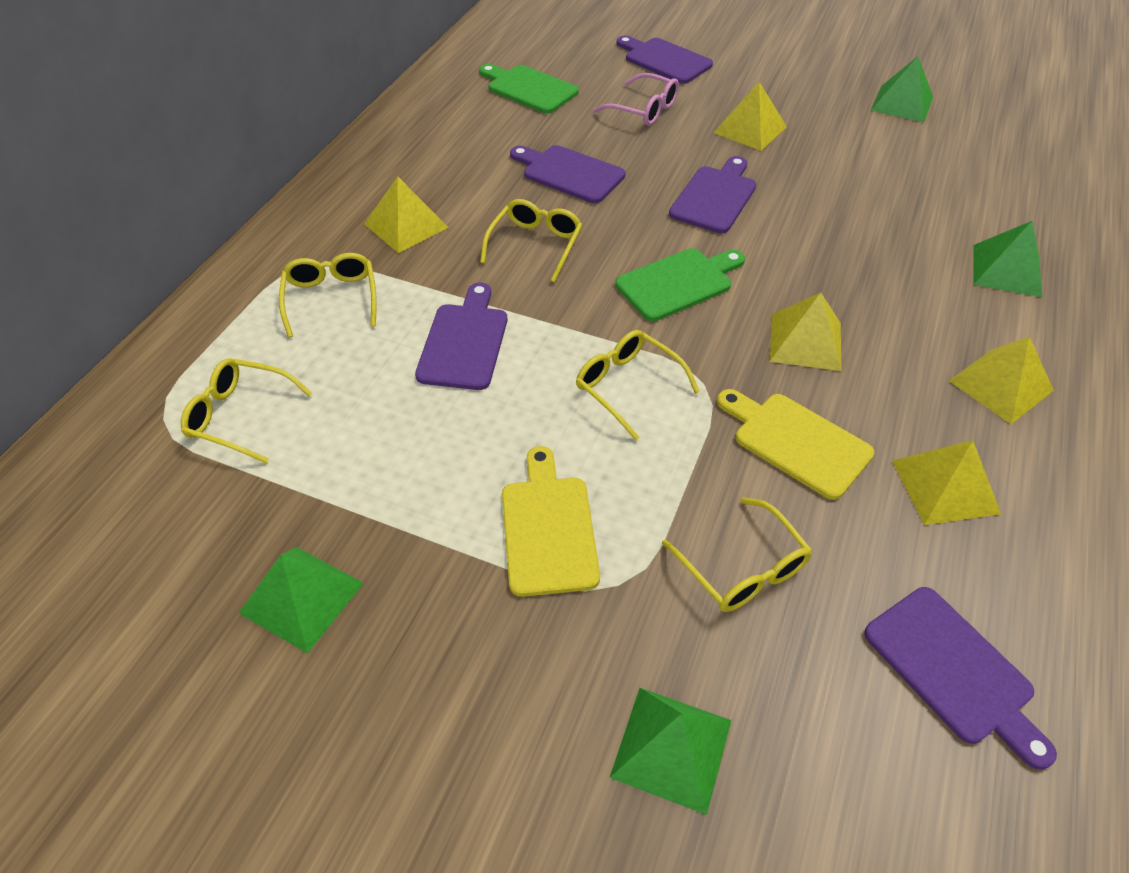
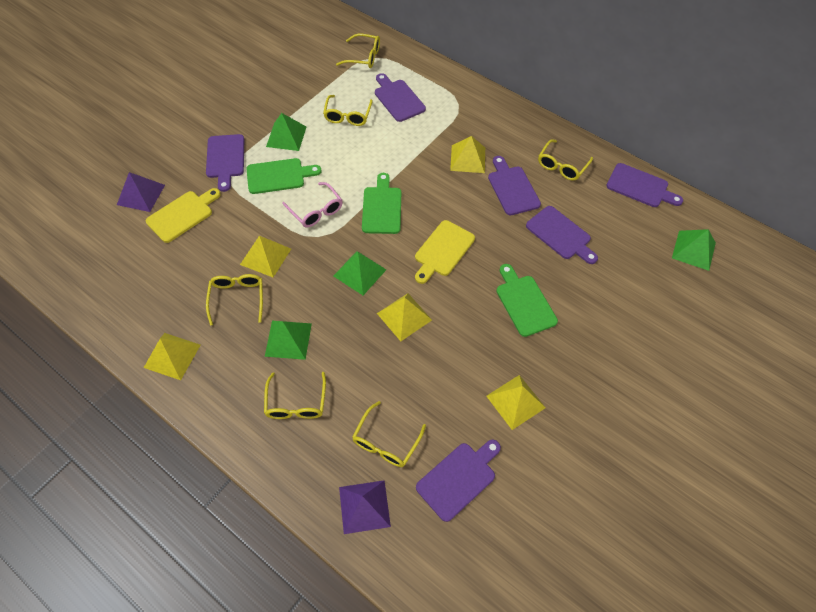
green cutting board: 2 -> 3
purple cutting board: 5 -> 6
purple pyramid: 0 -> 2
yellow glasses: 5 -> 6

